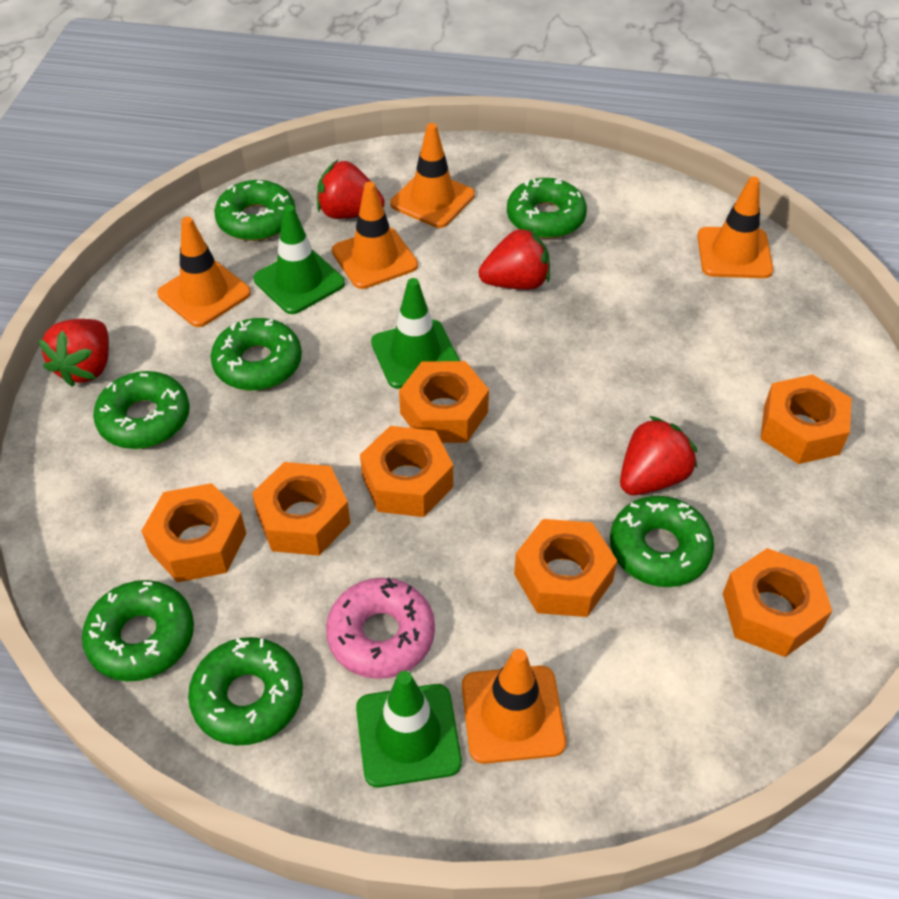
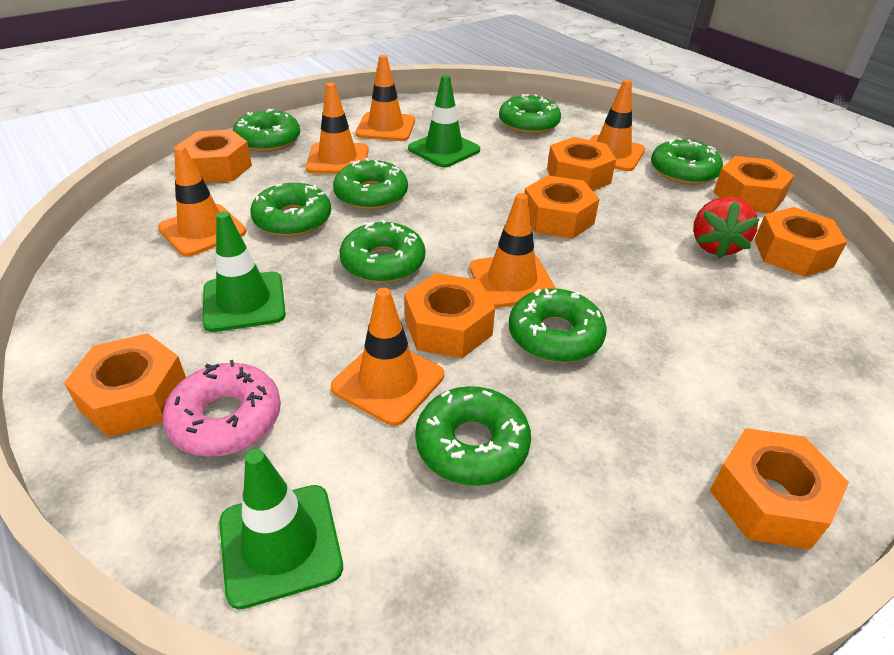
green donut: 7 -> 8
orange nut: 7 -> 8
orange traffic cone: 5 -> 6
red strawberry: 4 -> 1

